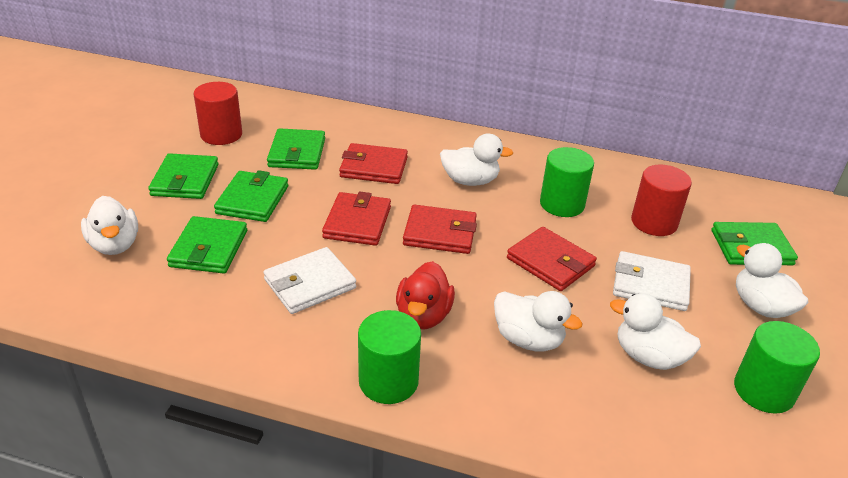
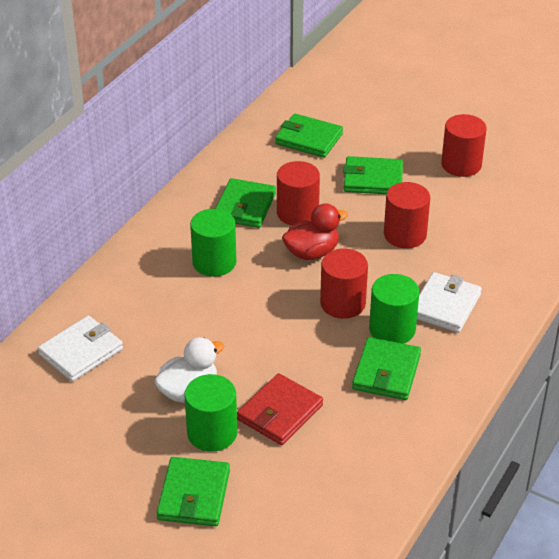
red cylinder: 2 -> 4
red wallet: 4 -> 1
white duck: 5 -> 1

